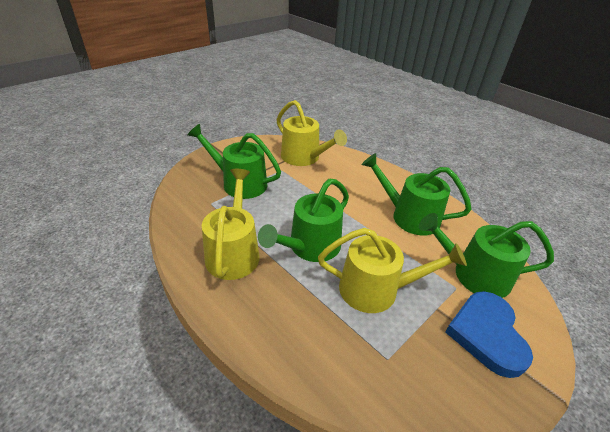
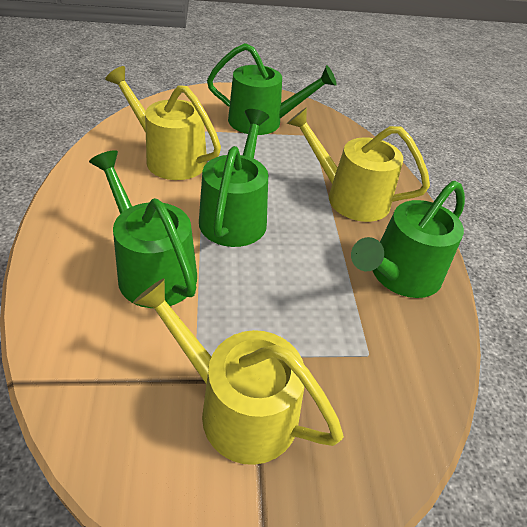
blue heart: 1 -> 0

